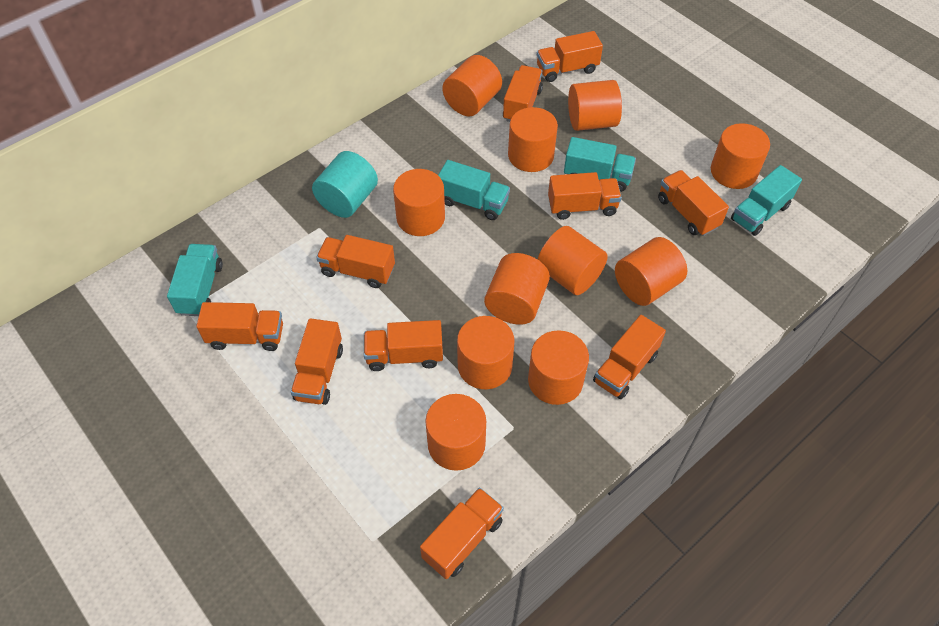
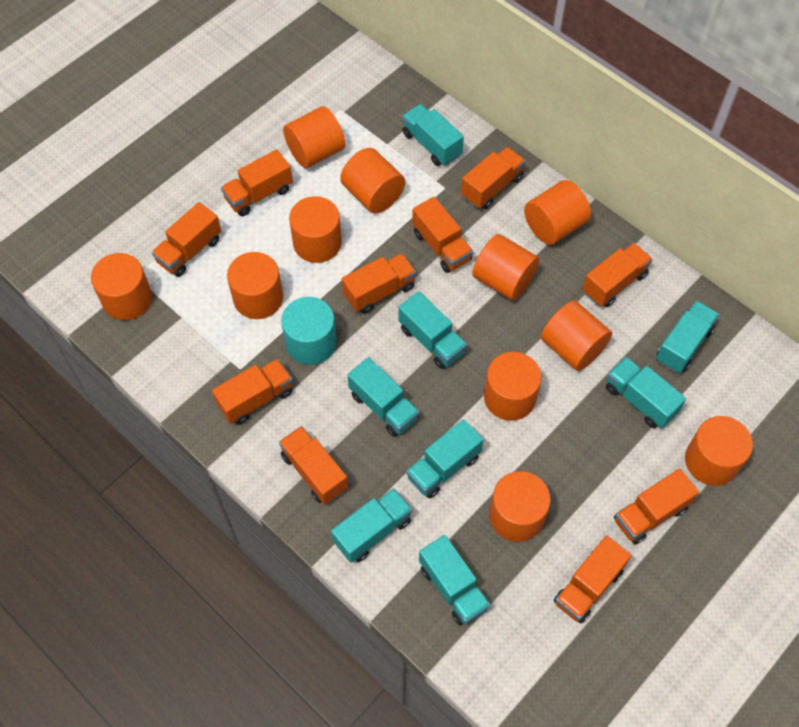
turquoise truck: 4 -> 8

